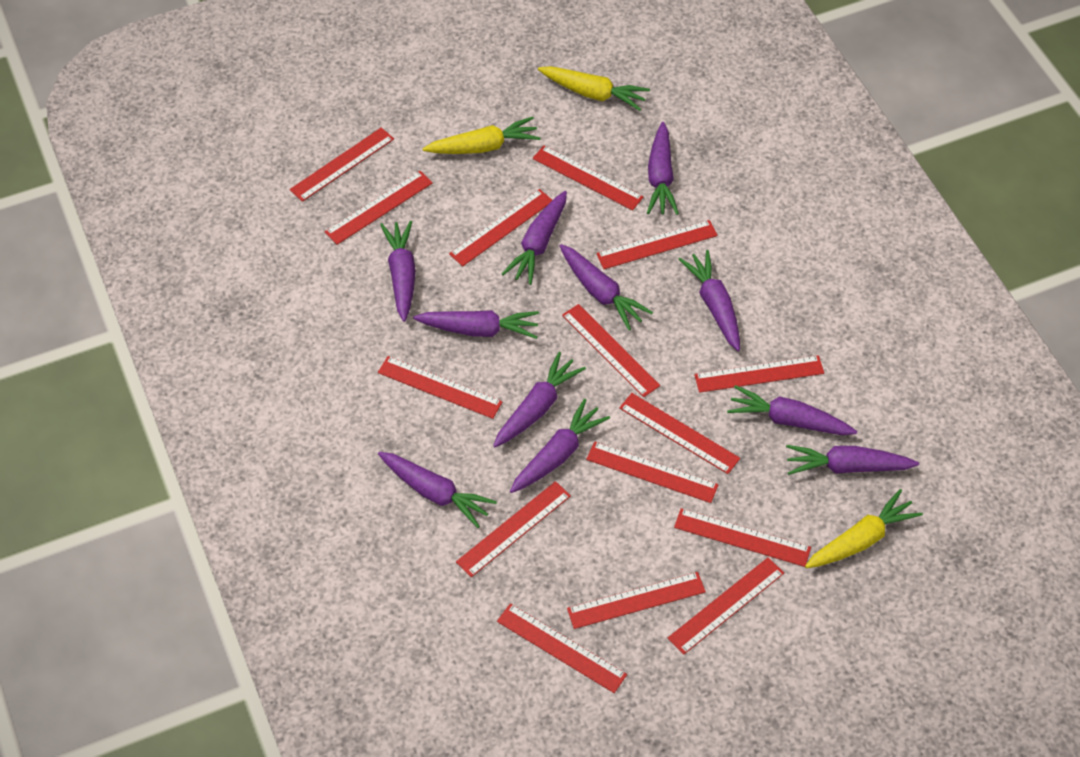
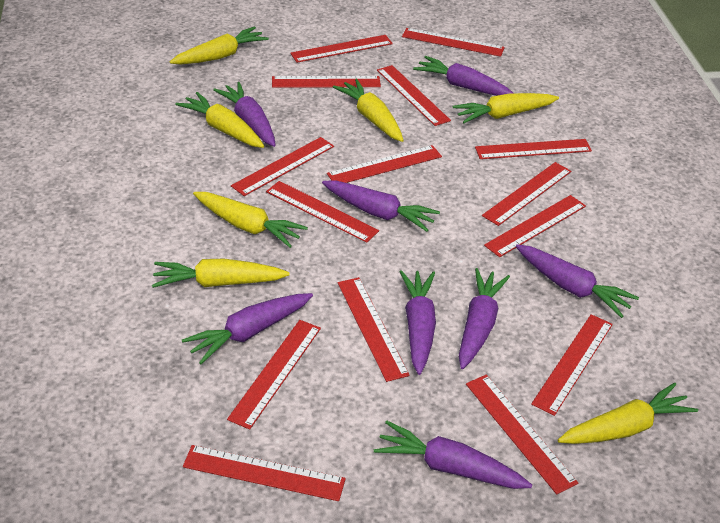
purple carrot: 11 -> 8
yellow carrot: 3 -> 7

